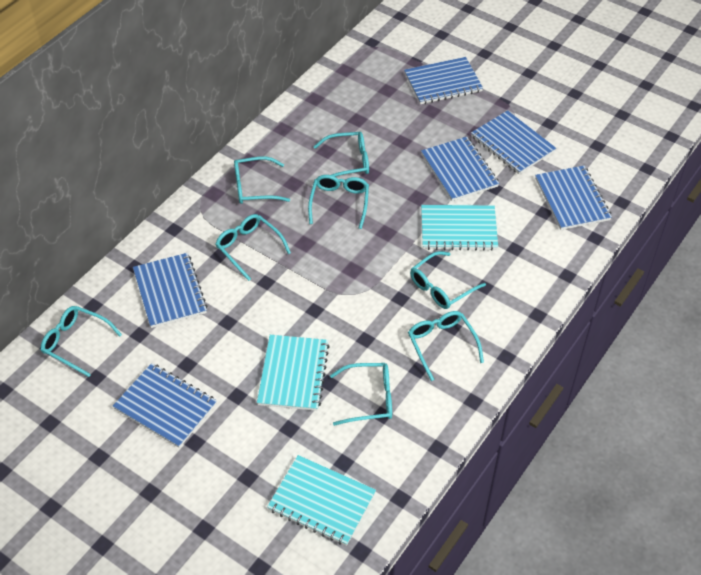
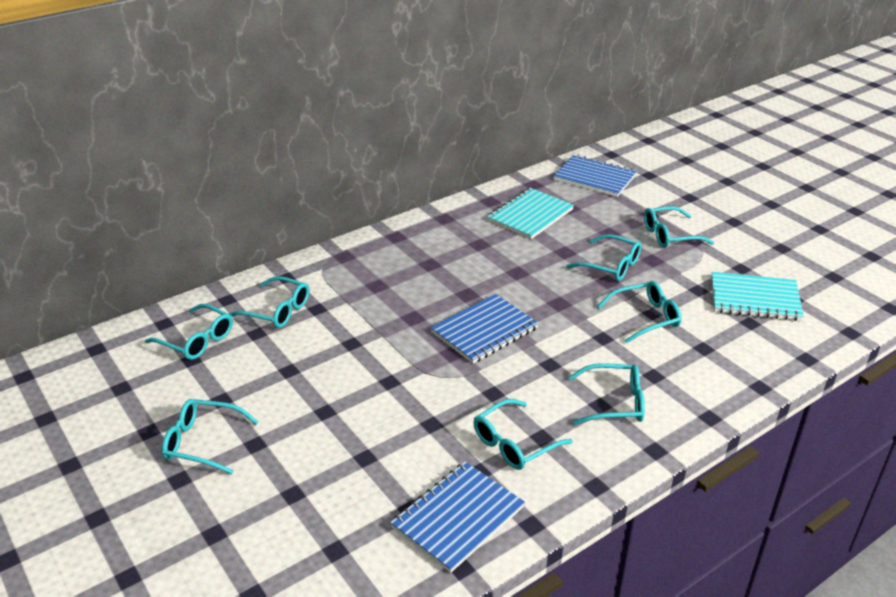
blue notebook: 6 -> 3
turquoise notebook: 3 -> 2

